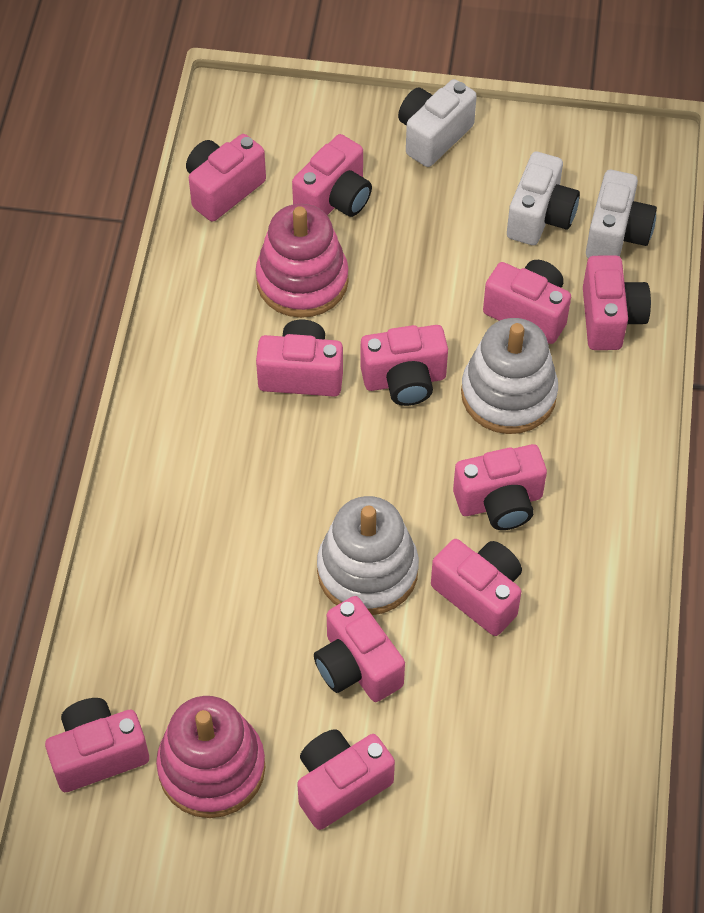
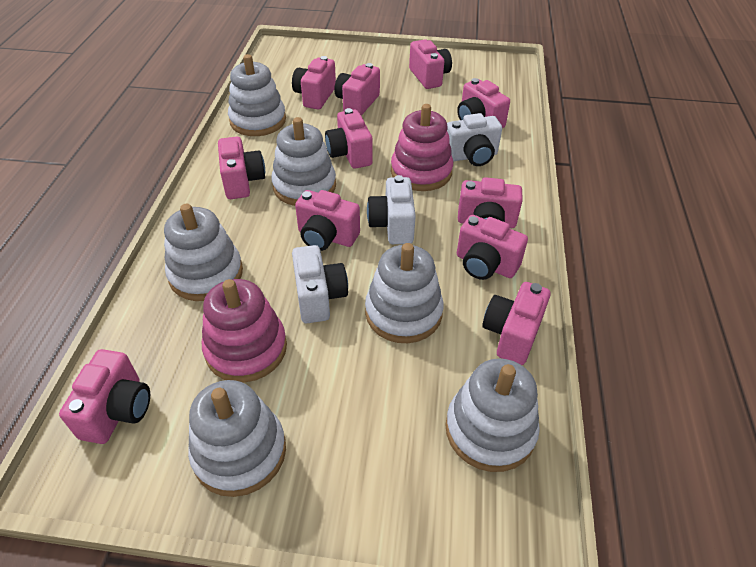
white stacking toy: 2 -> 6

